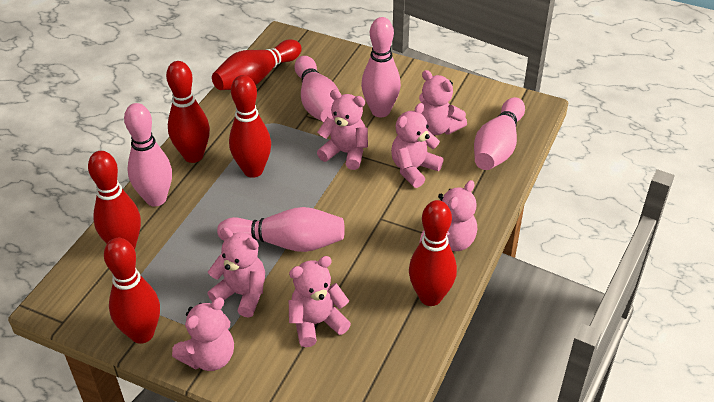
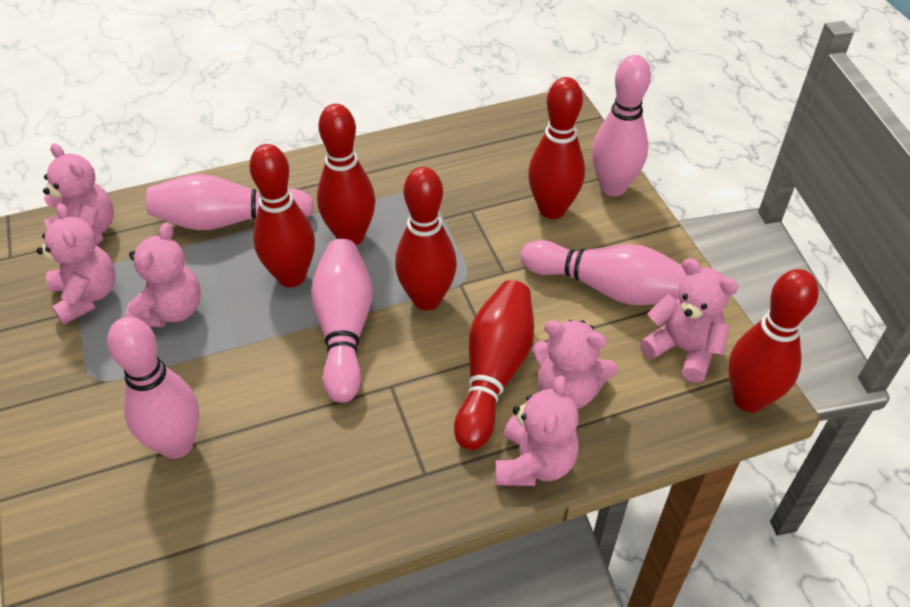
pink teddy bear: 7 -> 6

